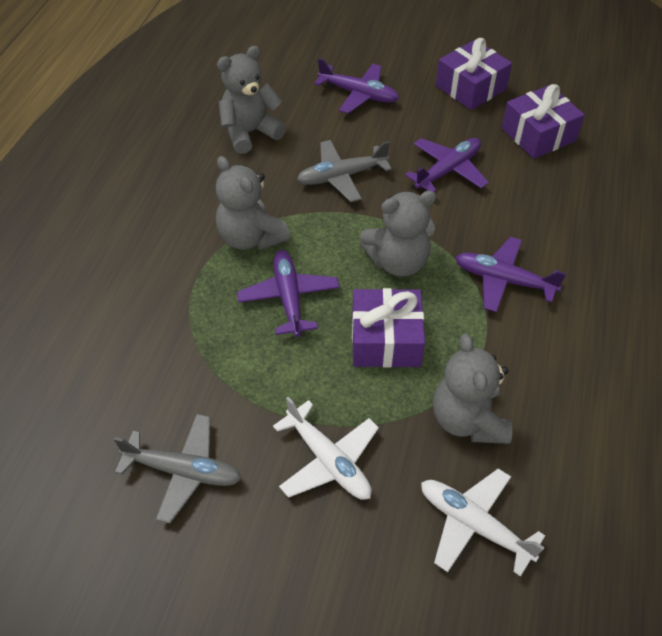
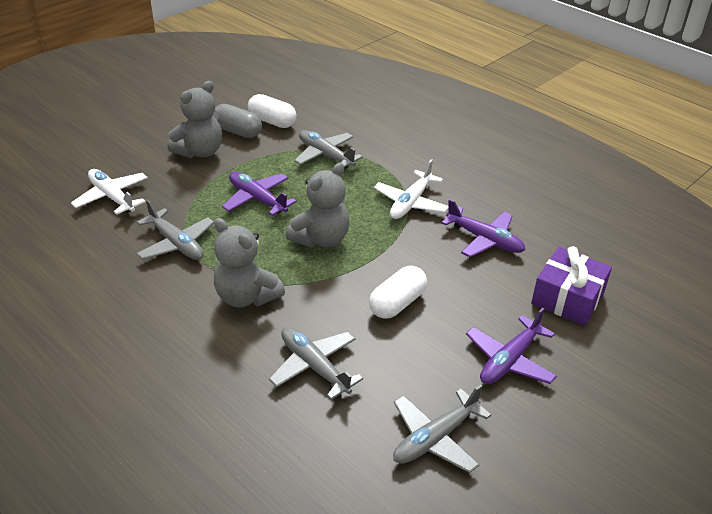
grey capsule: 0 -> 1
grey plane: 2 -> 4
grey teddy bear: 4 -> 3
purple gift: 3 -> 1
purple plane: 4 -> 3
white capsule: 0 -> 2

